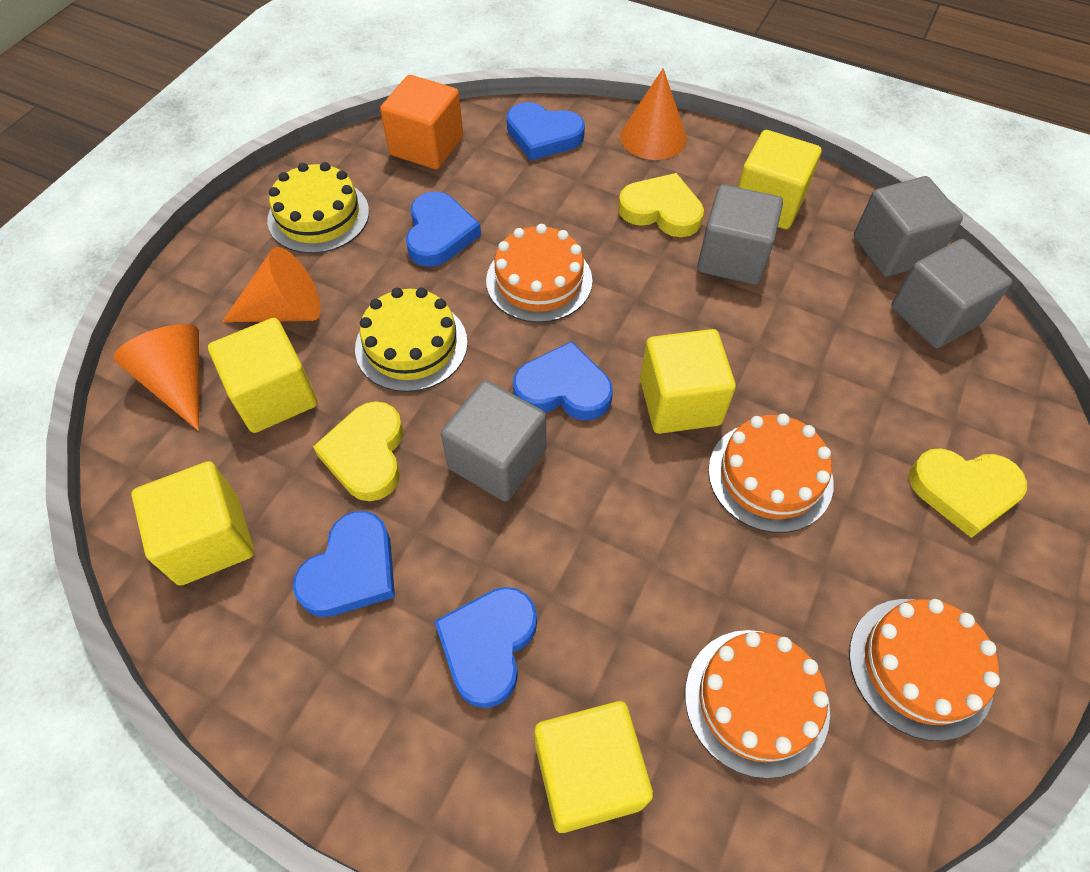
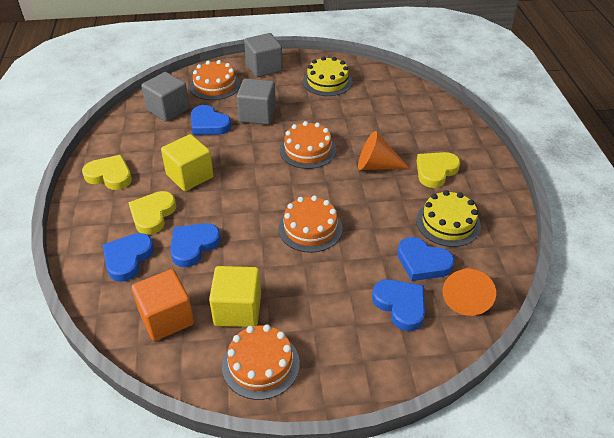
grey cube: 4 -> 3
orange cone: 3 -> 2
yellow cube: 5 -> 2

